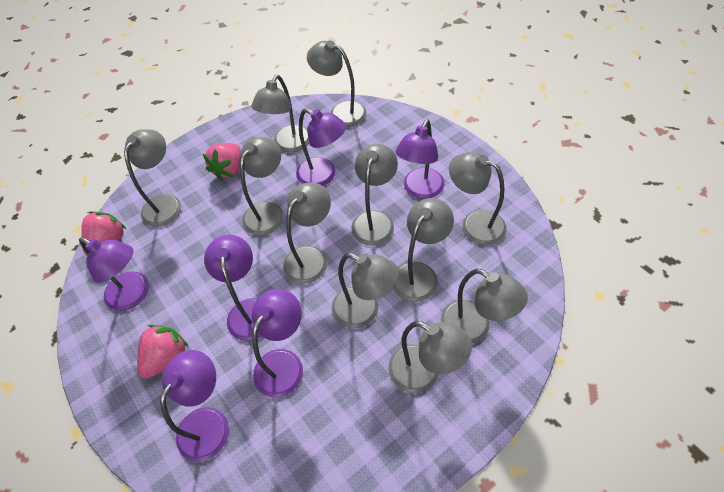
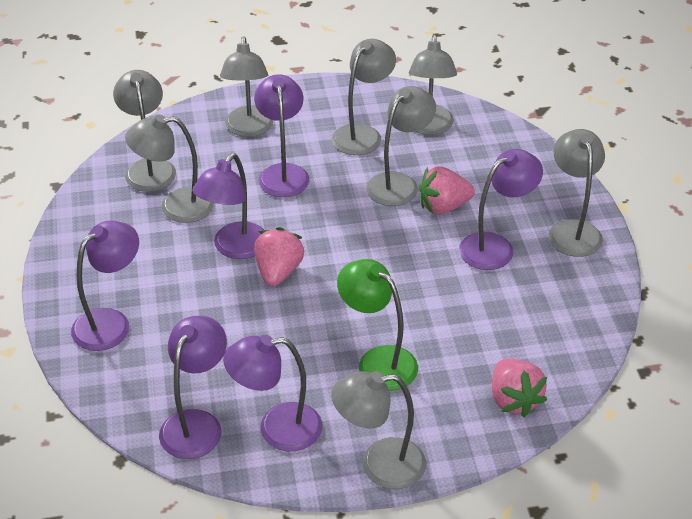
green lamp: 0 -> 1
grey lamp: 11 -> 8

